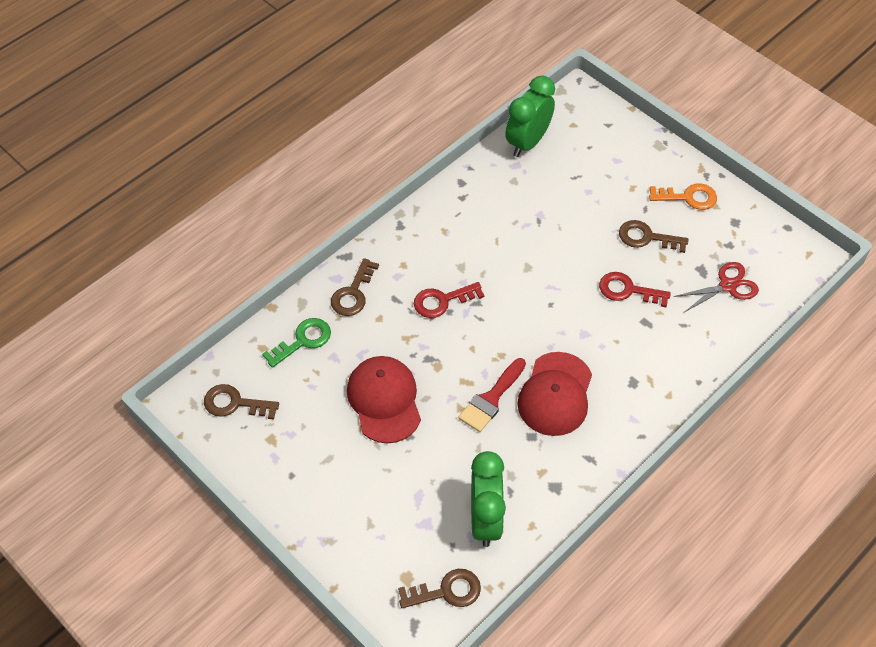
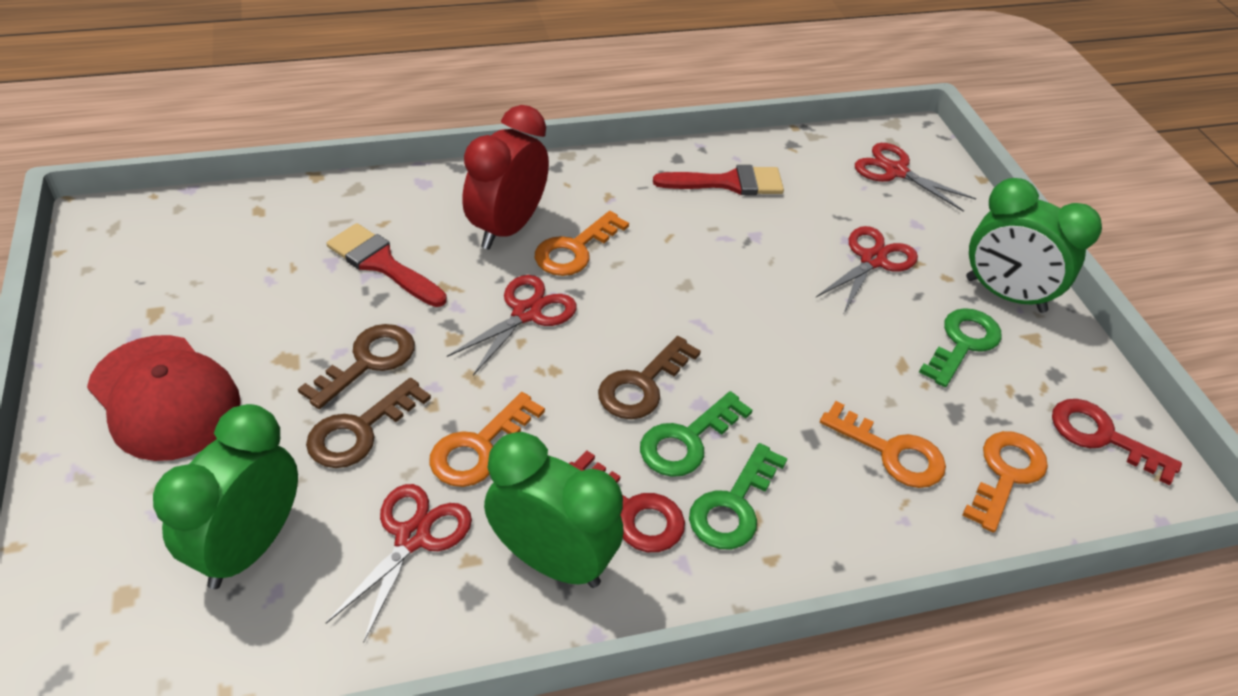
brown key: 4 -> 3
green clock: 2 -> 3
green key: 1 -> 3
orange key: 1 -> 4
red brush: 1 -> 2
red cap: 2 -> 1
red clock: 0 -> 1
red scissors: 1 -> 4

